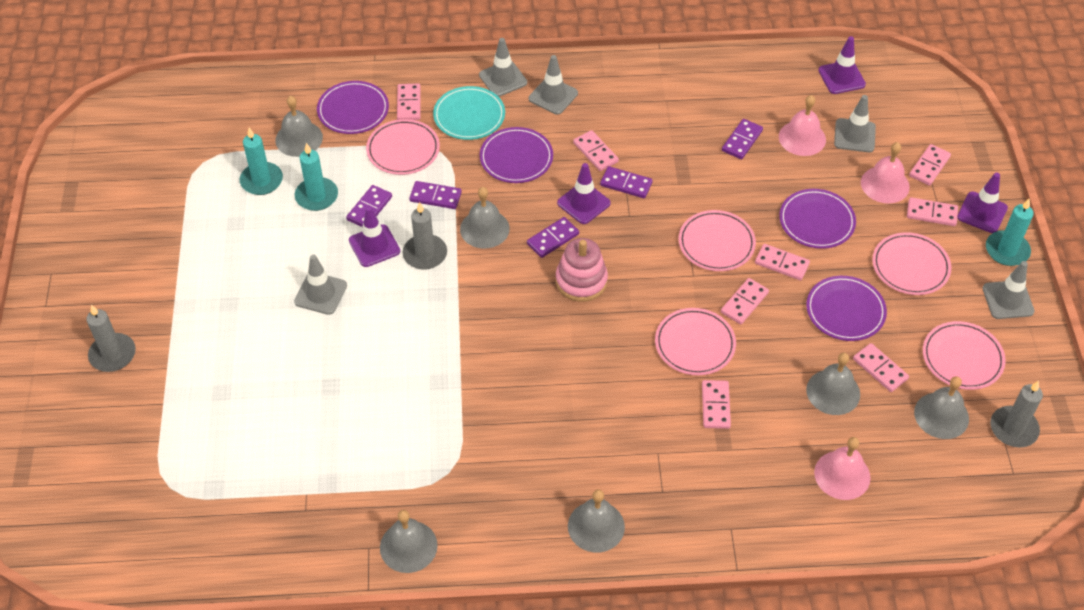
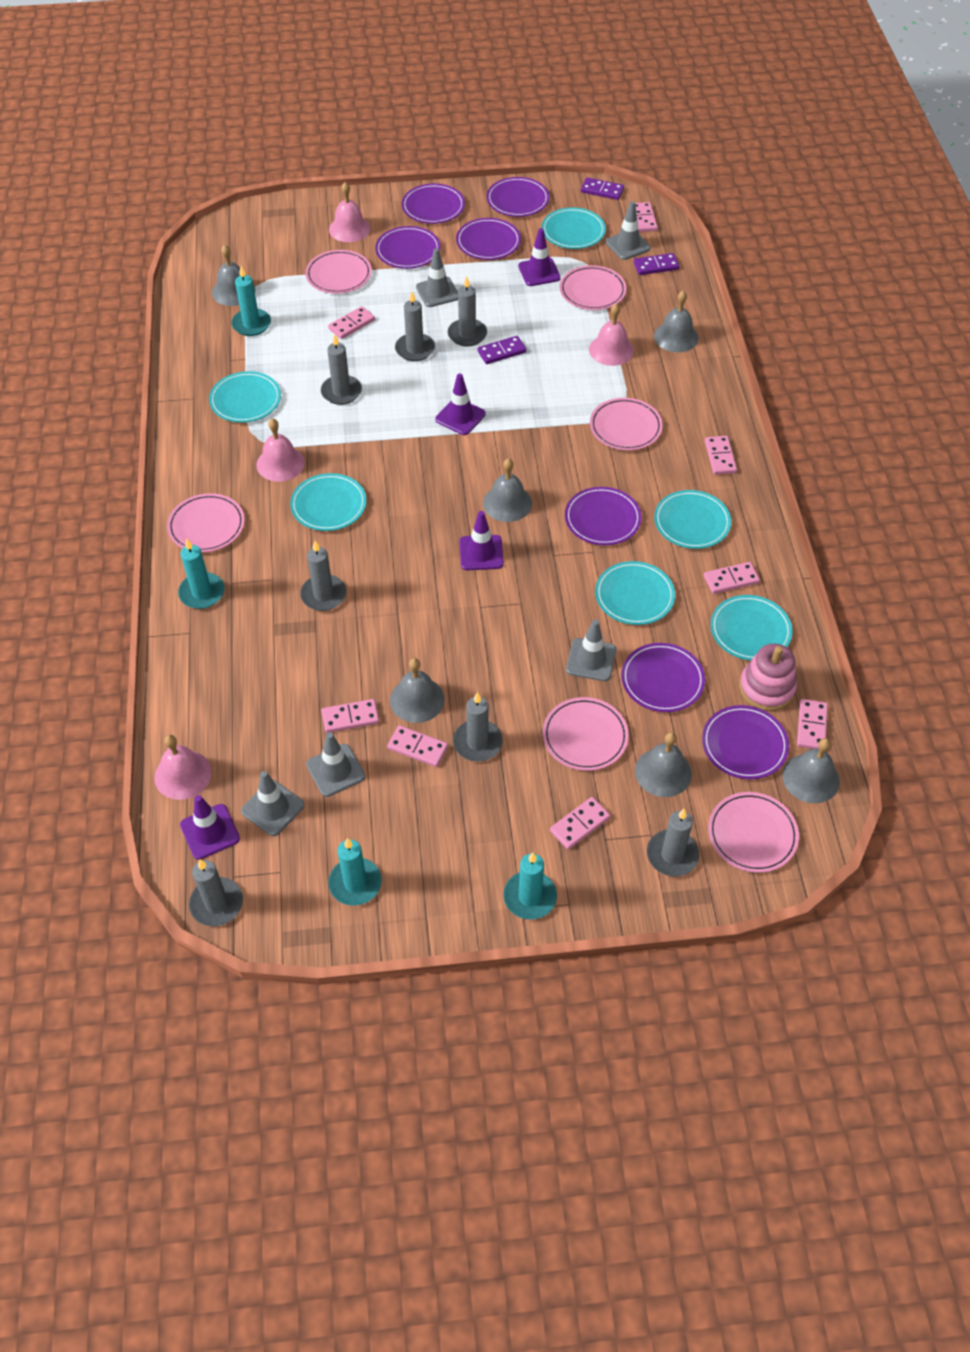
grey candle: 3 -> 7
pink bell: 3 -> 4
pink plate: 5 -> 6
purple domino: 5 -> 3
purple plate: 4 -> 7
turquoise candle: 3 -> 4
turquoise plate: 1 -> 6

